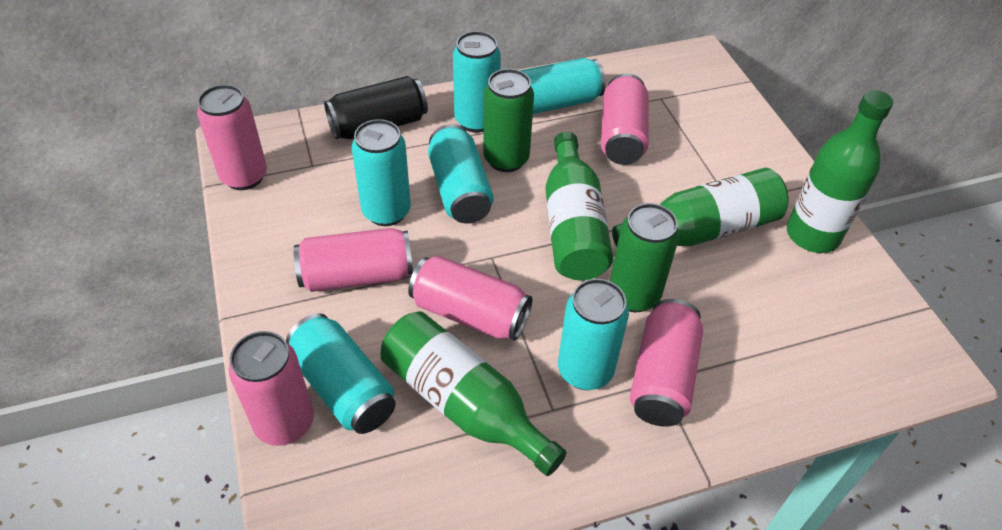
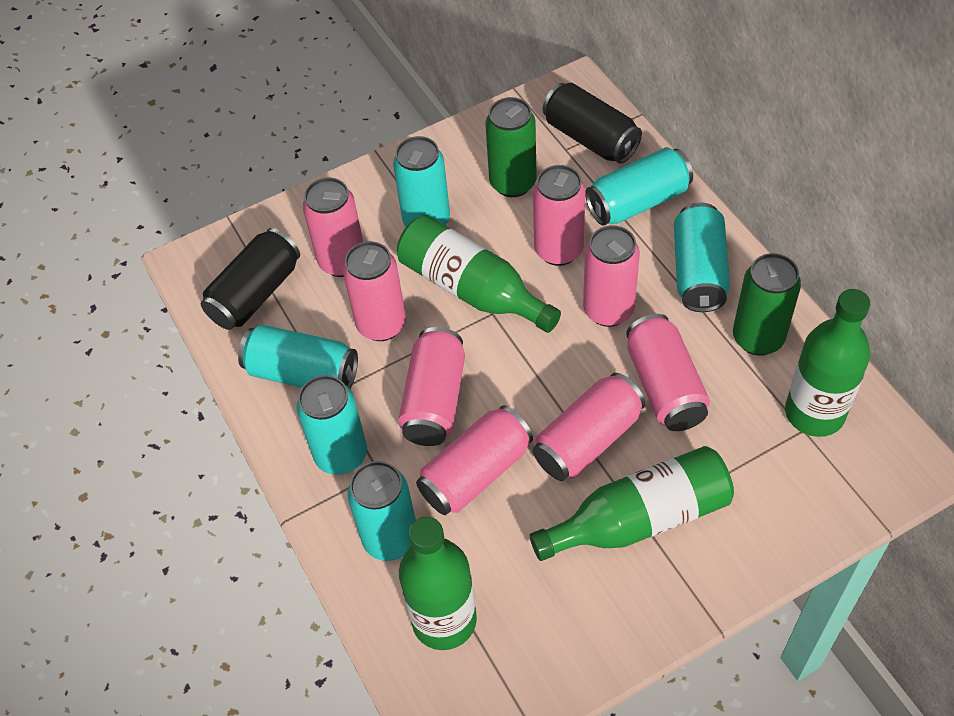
black can: 1 -> 2
pink can: 6 -> 8

